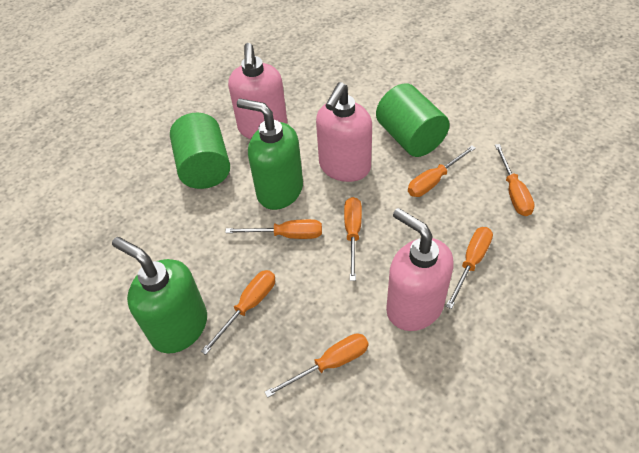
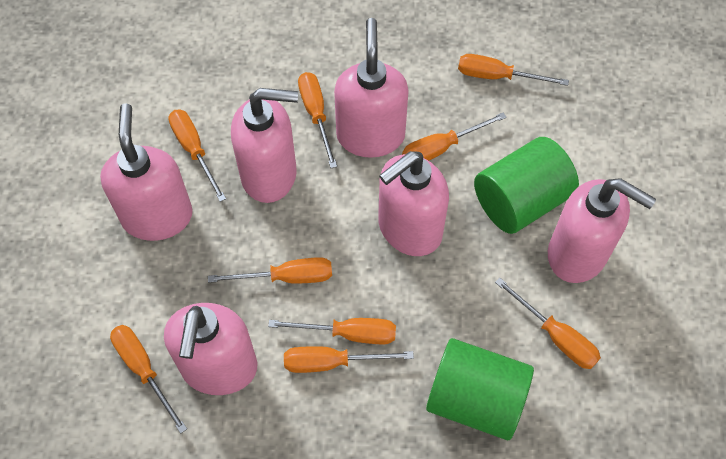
green soap dispenser: 2 -> 0
orange screwdriver: 7 -> 9
pink soap dispenser: 3 -> 6

